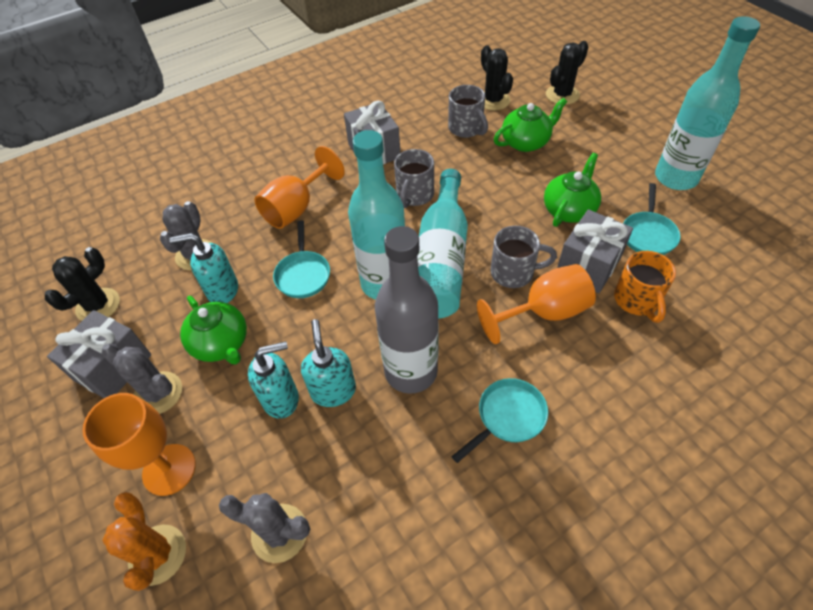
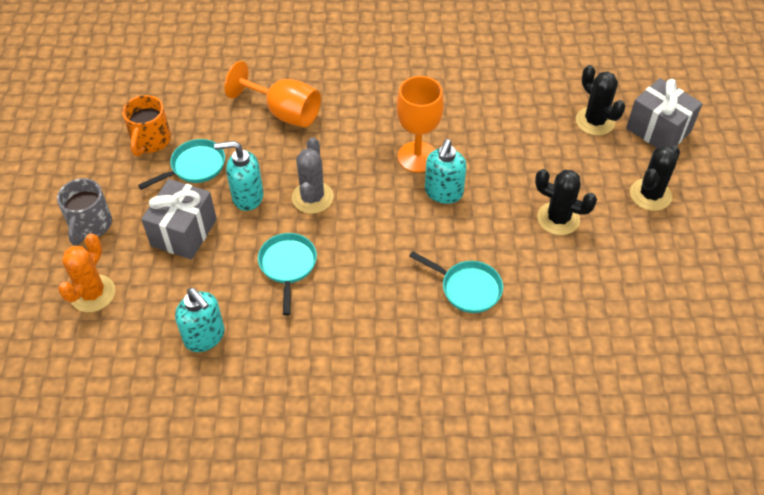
green teapot: 3 -> 0
grey bottle: 1 -> 0
grey cactus: 3 -> 1
grey gift: 3 -> 2
grey mug: 3 -> 1
orange goblet: 3 -> 2
turquoise bottle: 3 -> 0

